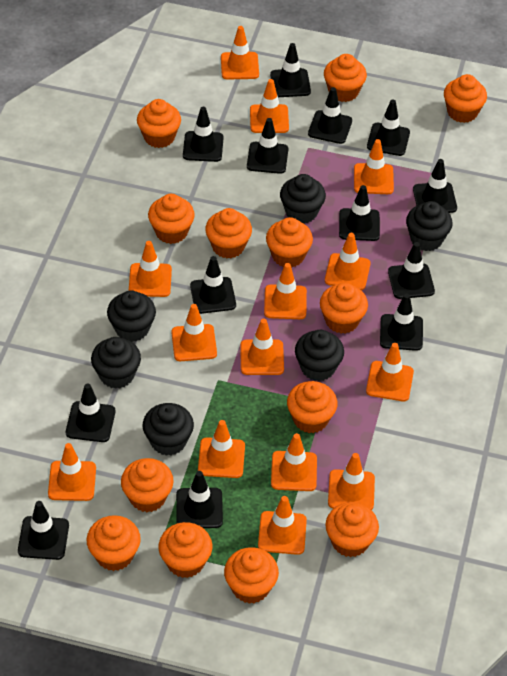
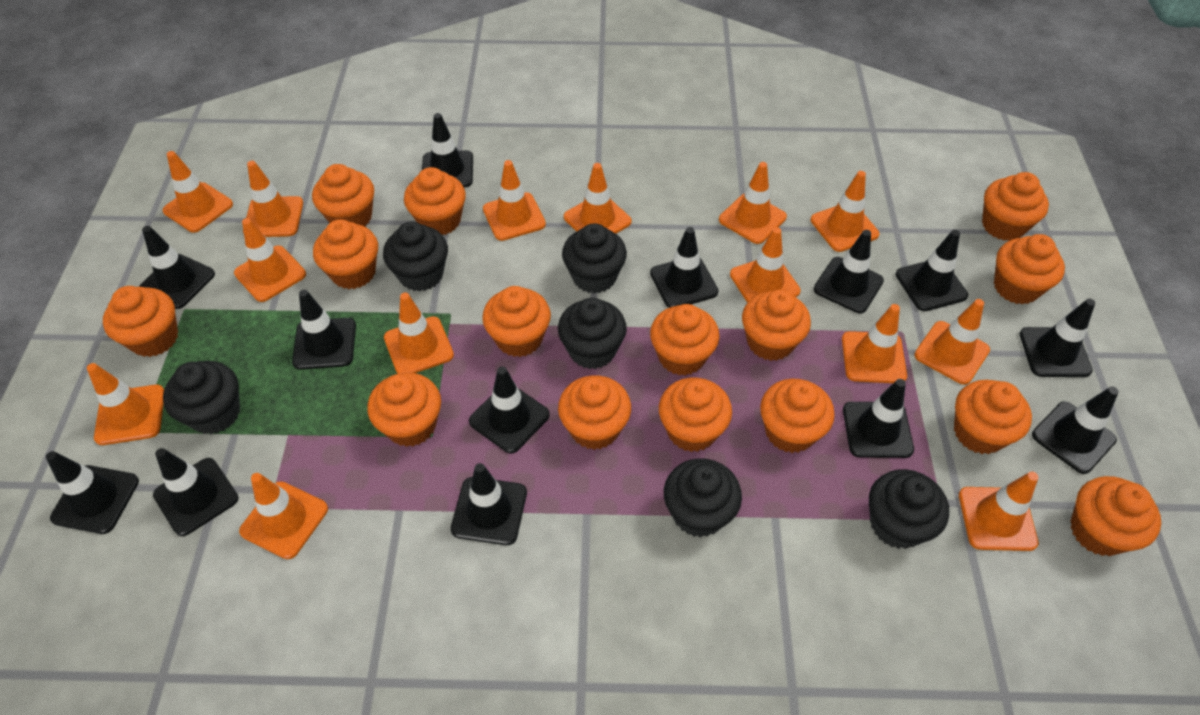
orange cupcake: 13 -> 15

